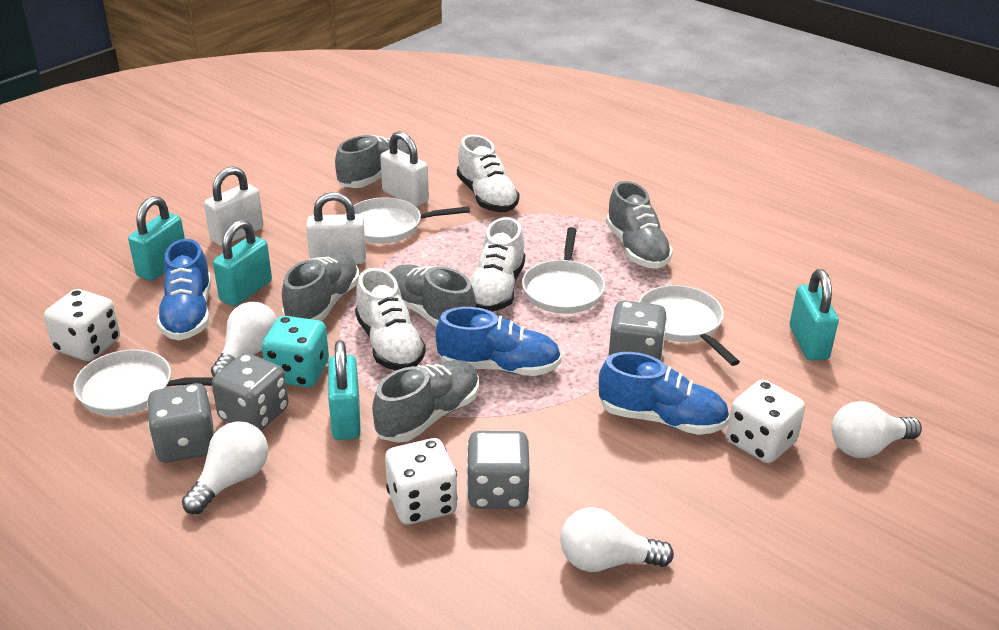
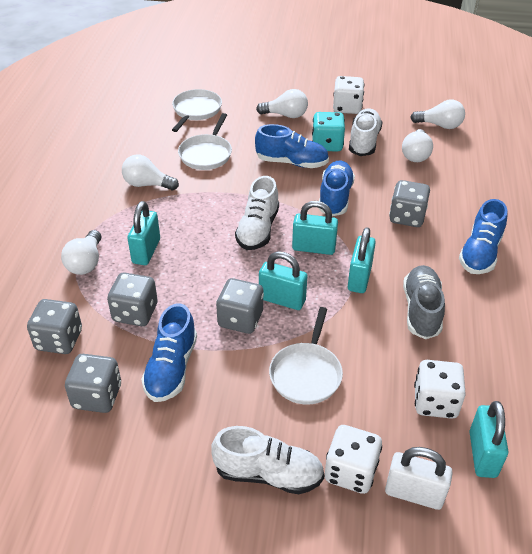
blue shoe: 3 -> 4
grey dice: 4 -> 5
grey shoe: 5 -> 1
turquoise padlock: 4 -> 5
white light bulb: 4 -> 5
white padlock: 3 -> 1
white pan: 4 -> 3

